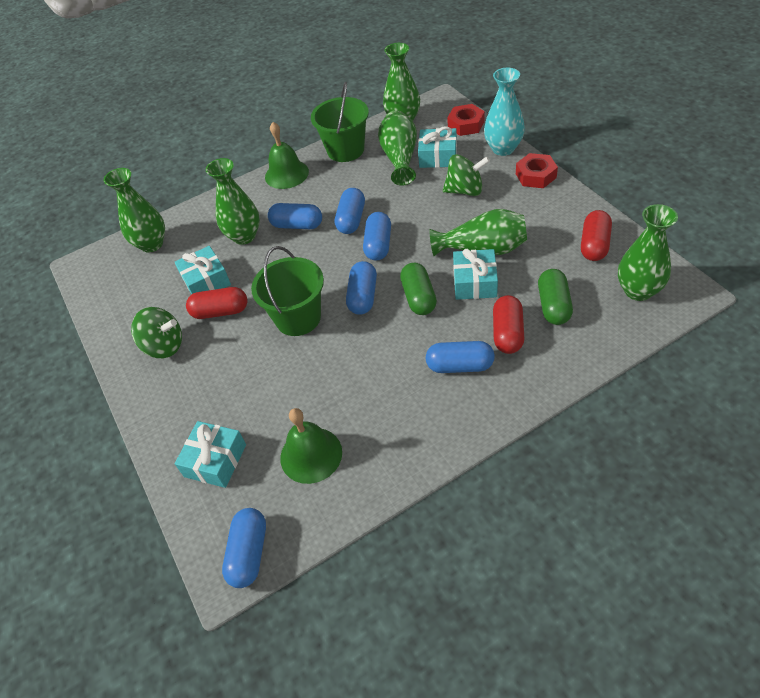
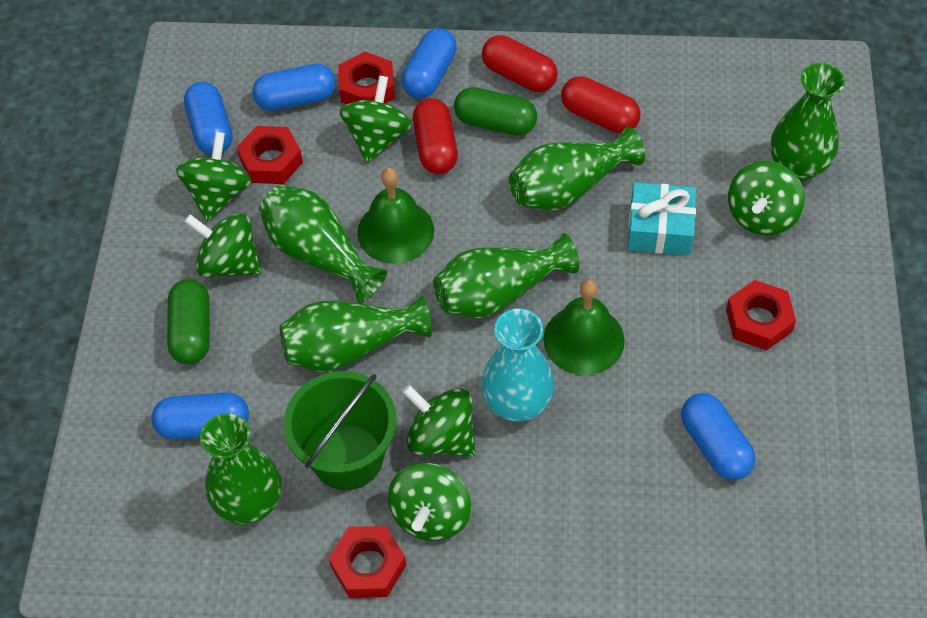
blue capsule: 6 -> 5
green bucket: 2 -> 1
green spinning top: 2 -> 6
red nut: 2 -> 4
turquoise gift: 4 -> 1

